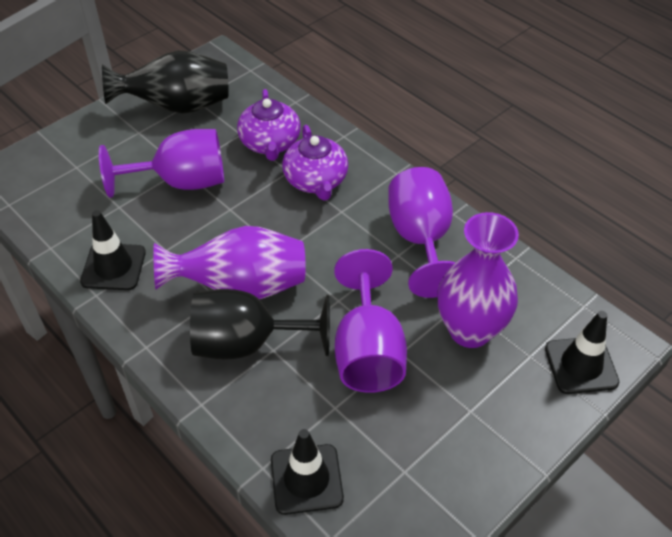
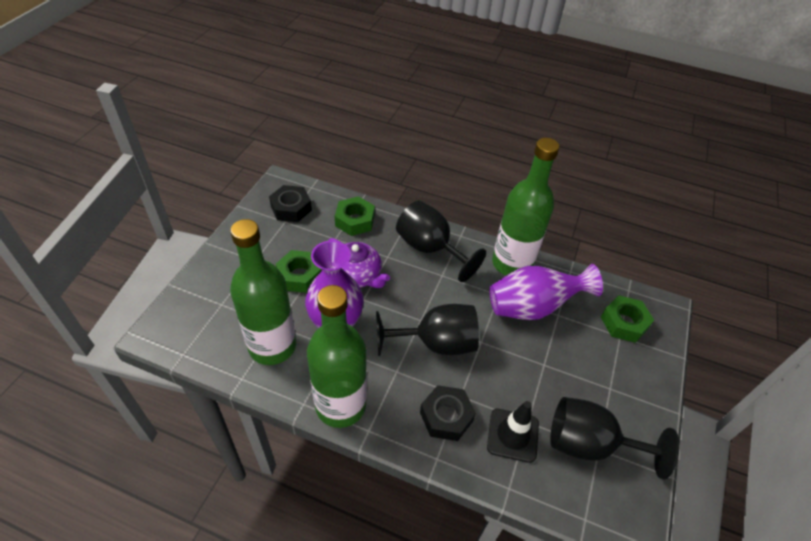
black goblet: 1 -> 3
black nut: 0 -> 2
black traffic cone: 3 -> 1
black vase: 1 -> 0
green bottle: 0 -> 3
green nut: 0 -> 3
purple goblet: 3 -> 0
purple teapot: 2 -> 1

